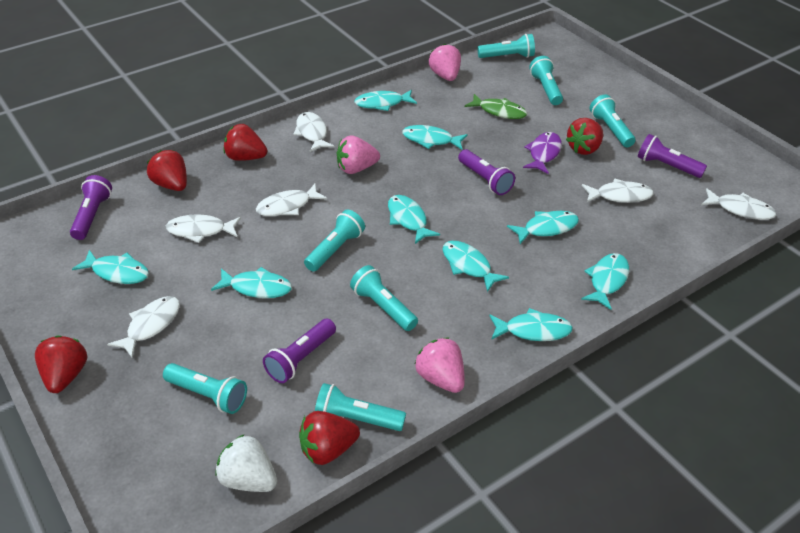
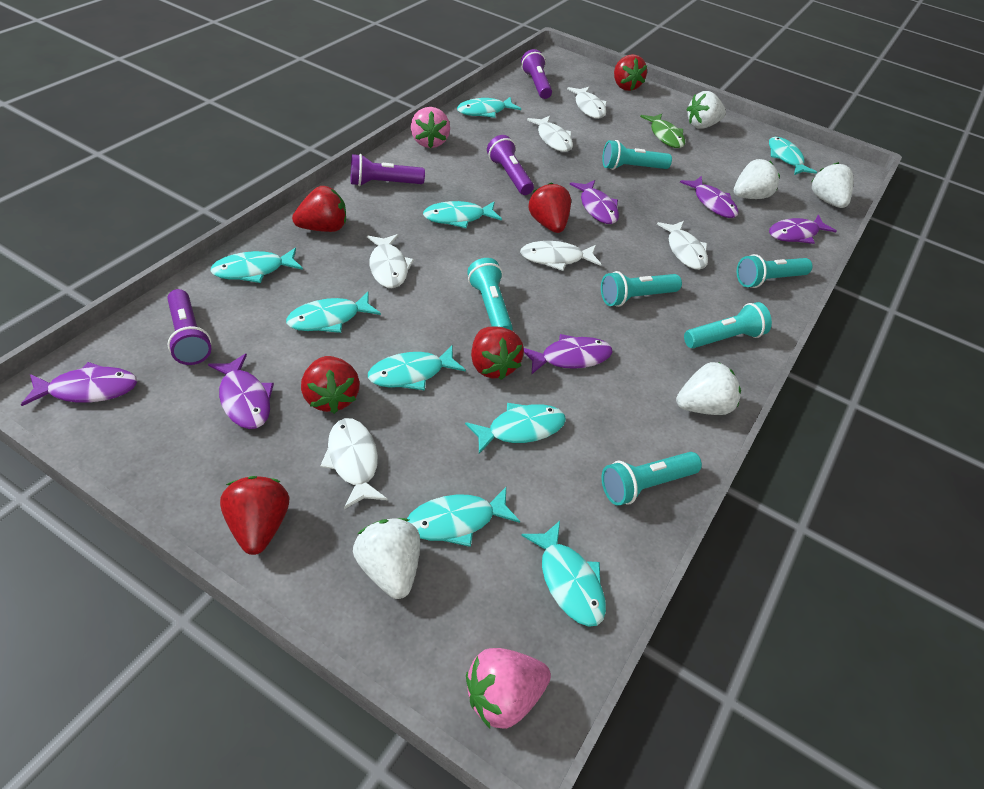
pink strawberry: 3 -> 2
purple fish: 1 -> 6
red strawberry: 5 -> 6
turquoise flashlight: 7 -> 6
white strawberry: 1 -> 5

